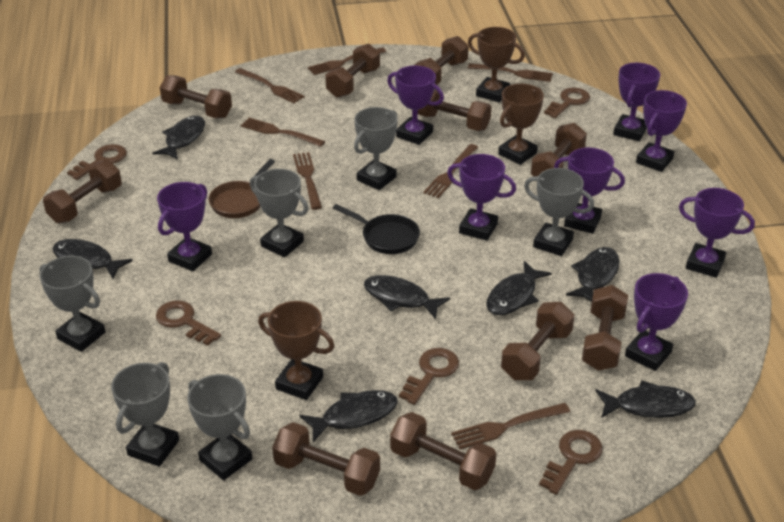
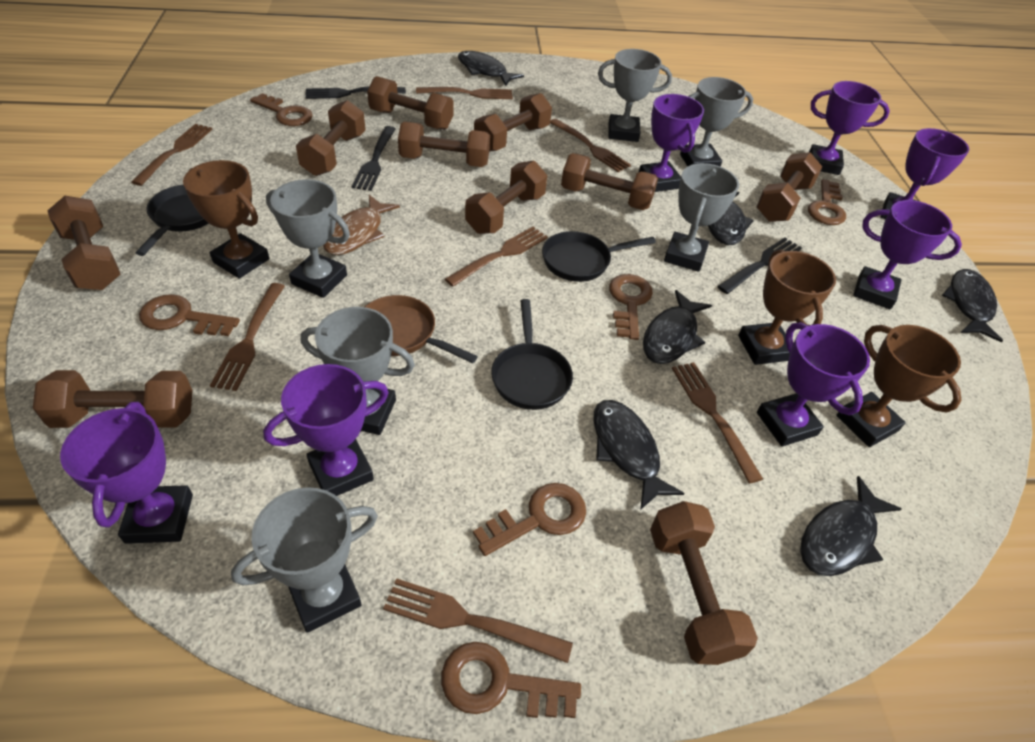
black fish: 7 -> 6
black fork: 0 -> 3
black pan: 1 -> 3
brown fish: 0 -> 1
brown key: 5 -> 6
purple trophy: 8 -> 7

